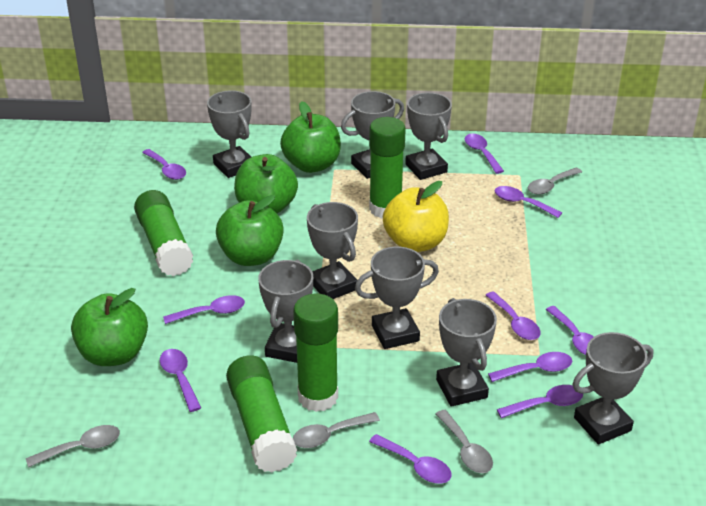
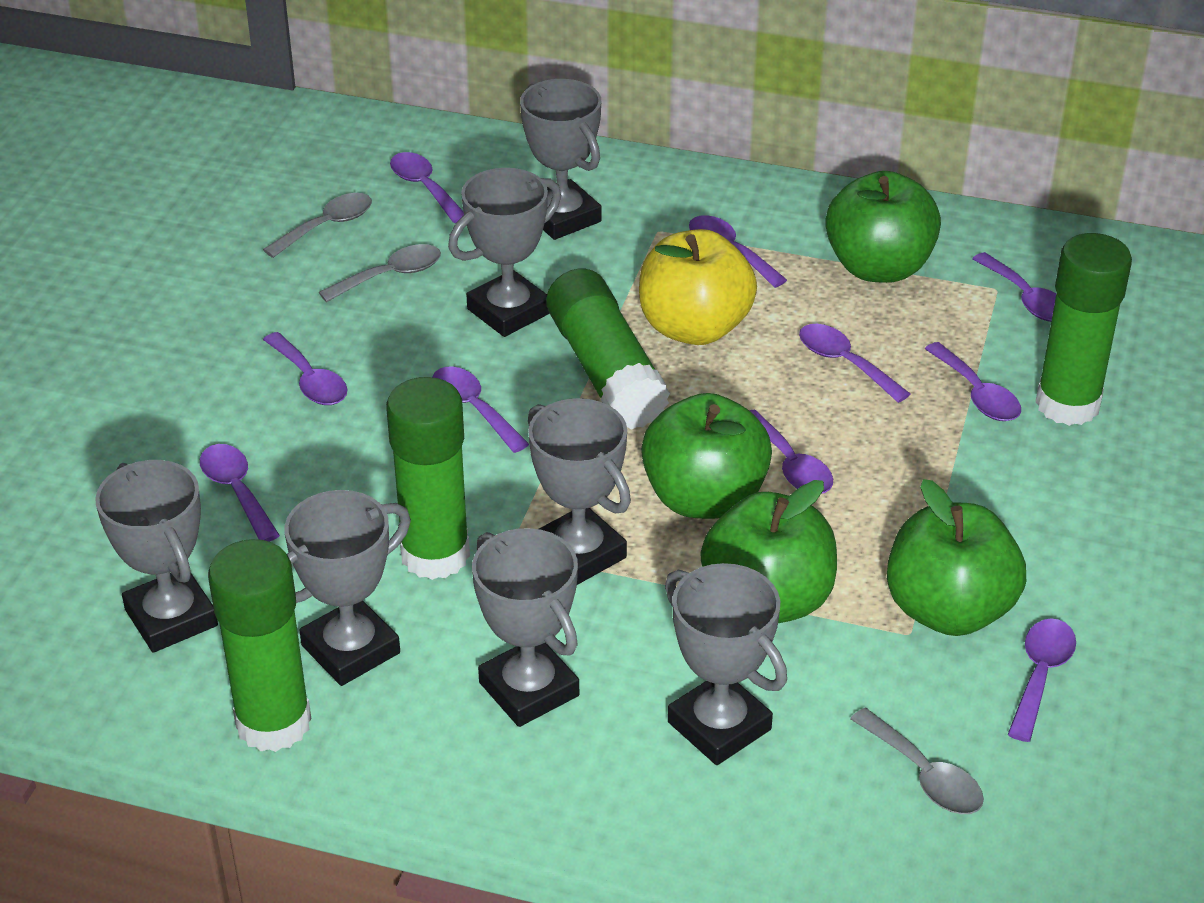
grey spoon: 4 -> 3
grey trophy: 8 -> 7

